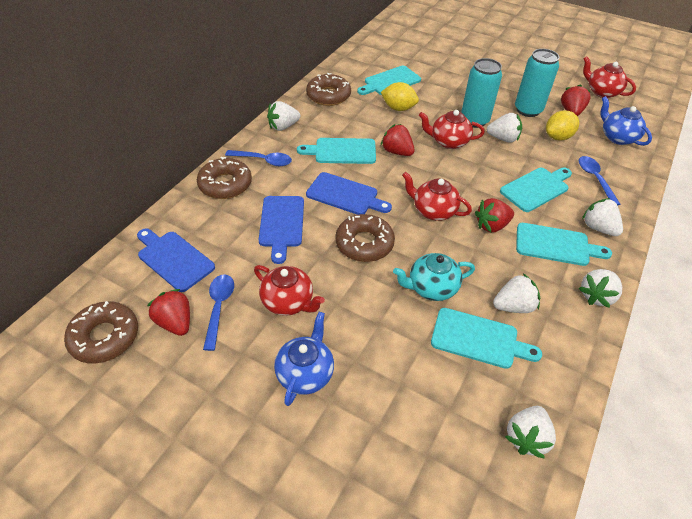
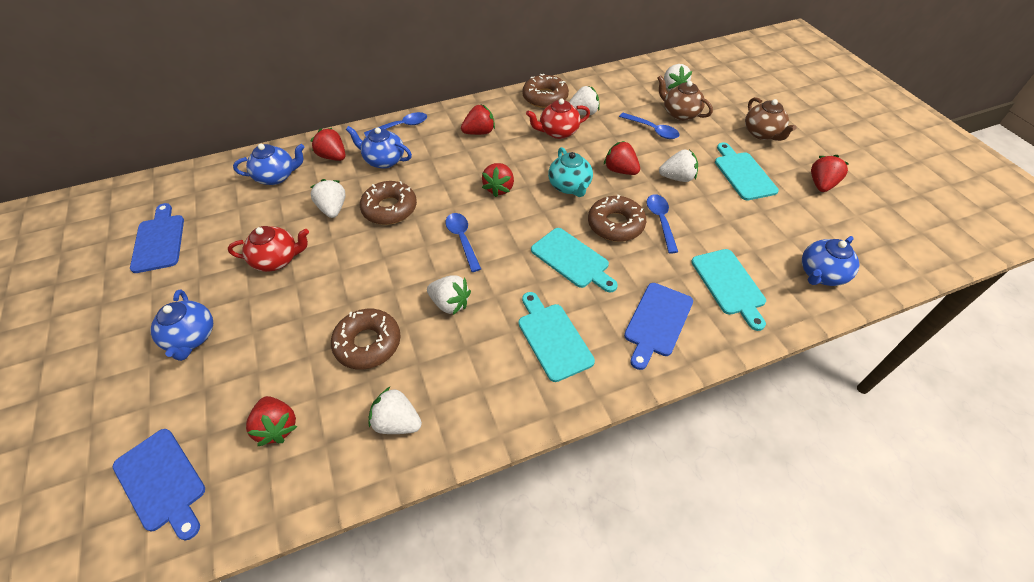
blue spoon: 3 -> 4
blue teapot: 2 -> 4
brown teapot: 0 -> 2
red strawberry: 4 -> 6
red teapot: 4 -> 2
turquoise can: 2 -> 0
turquoise cutting board: 5 -> 4
yellow lemon: 2 -> 0

